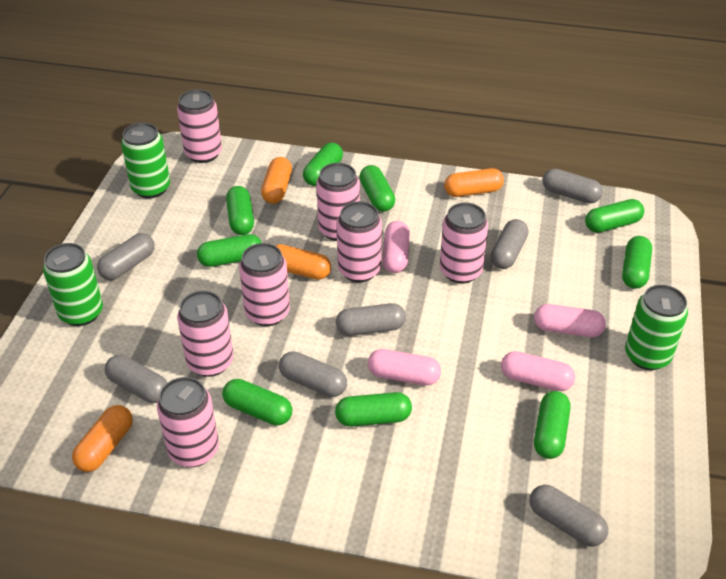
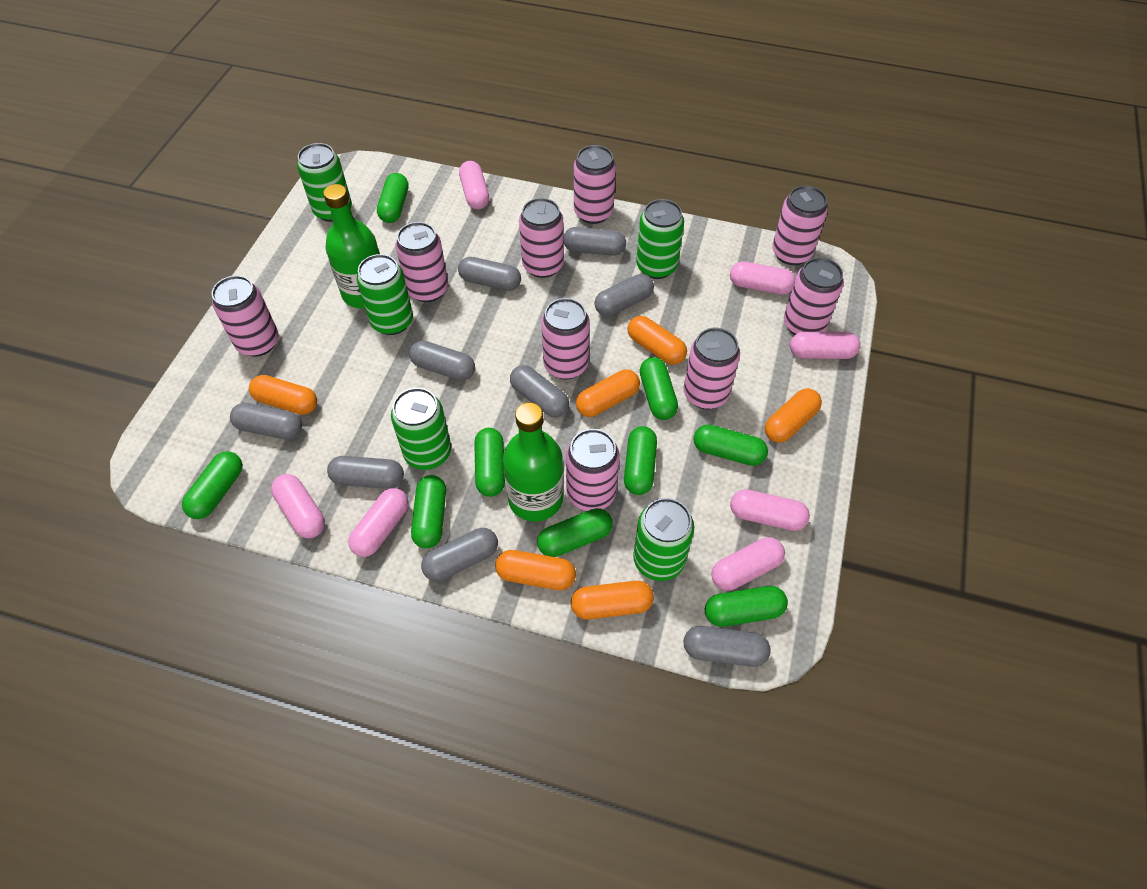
green bottle: 0 -> 2
green can: 3 -> 5
grey capsule: 7 -> 9
orange capsule: 4 -> 6
pink can: 7 -> 9
pink capsule: 4 -> 7

